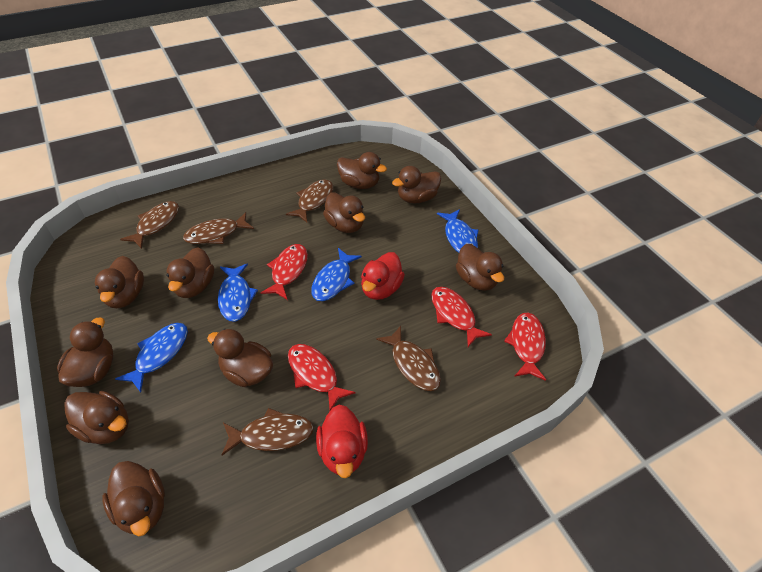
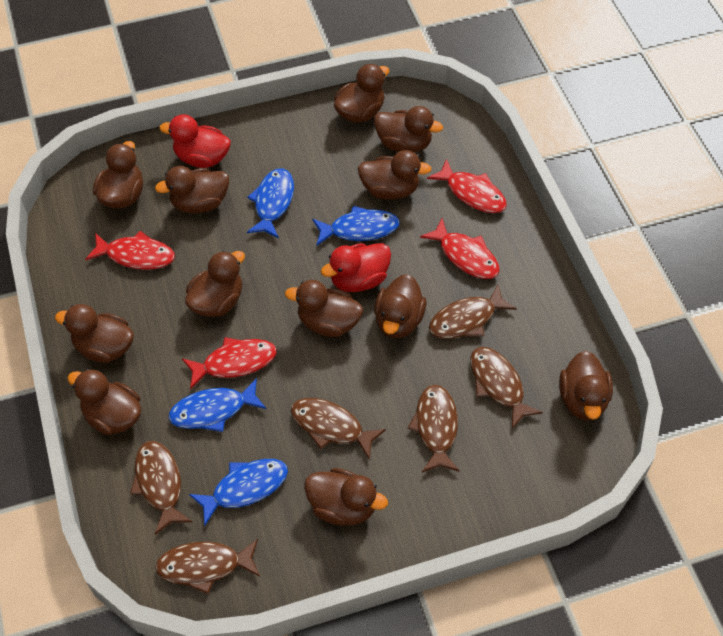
brown duck: 10 -> 12
brown fish: 5 -> 6

